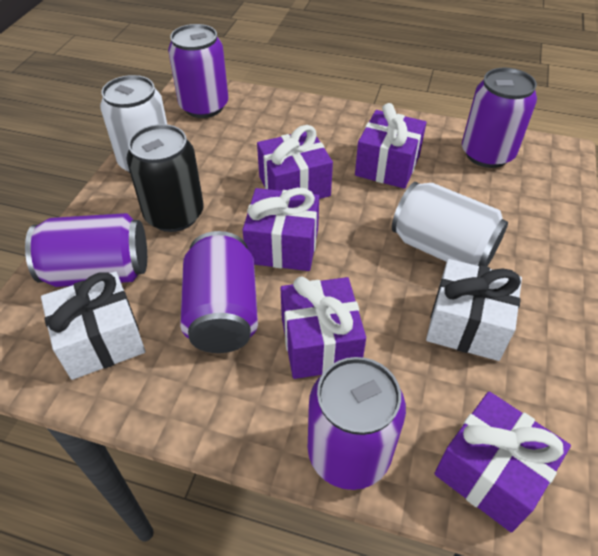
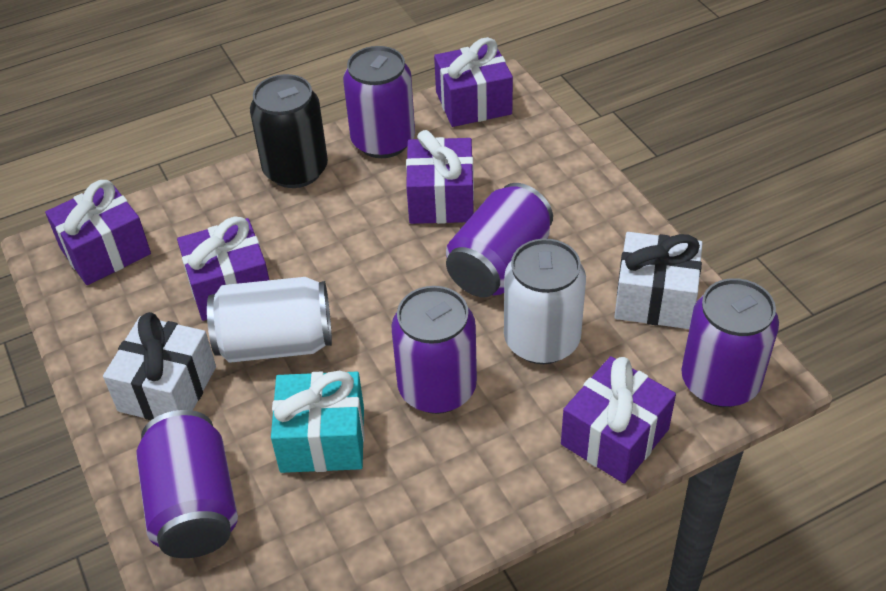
turquoise gift: 0 -> 1

